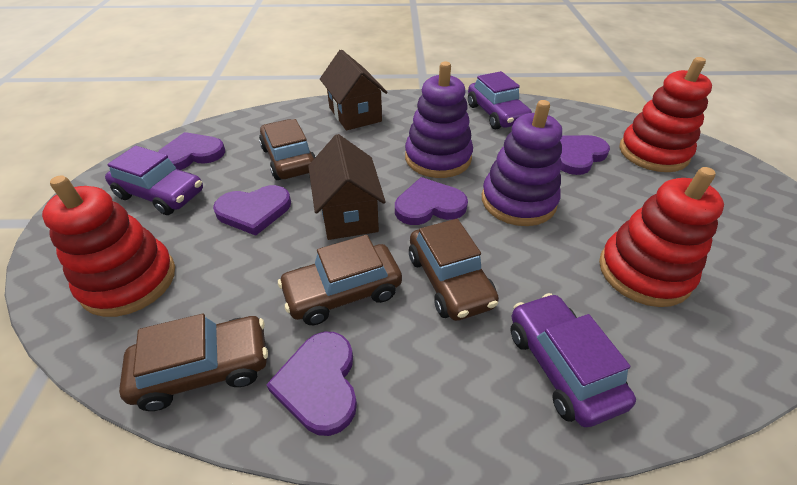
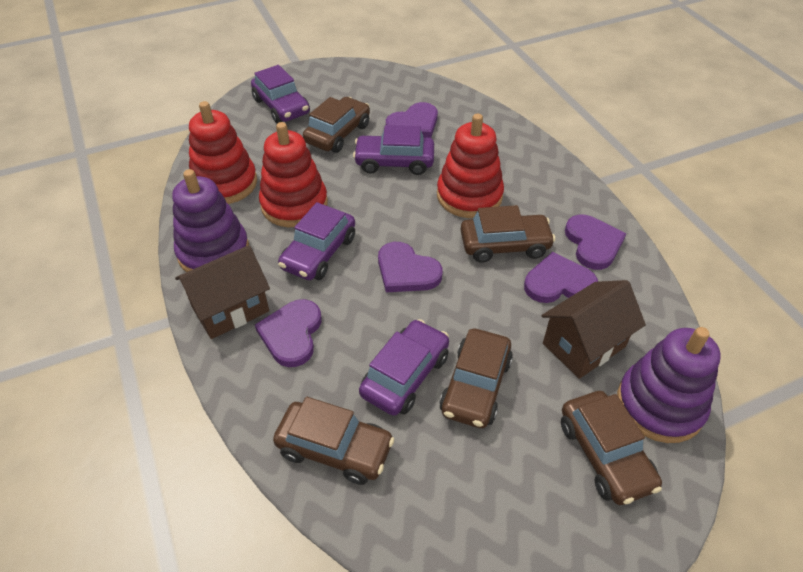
brown car: 4 -> 5
purple car: 3 -> 4

